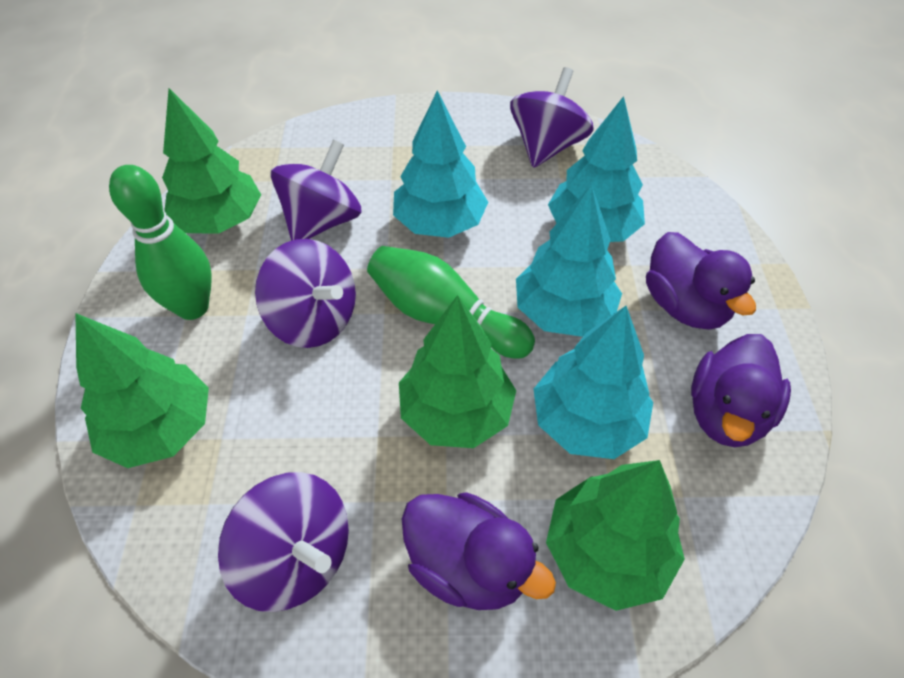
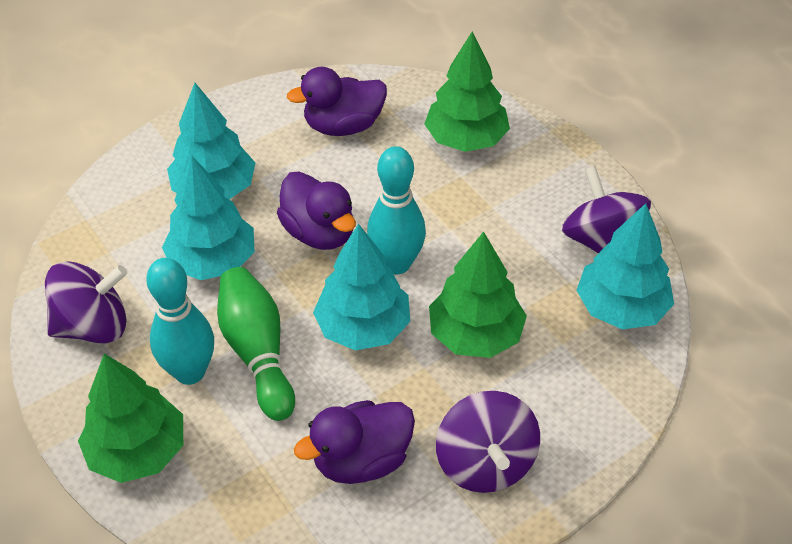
green bowling pin: 2 -> 1
green tree: 4 -> 3
purple spinning top: 4 -> 3
turquoise bowling pin: 0 -> 2

